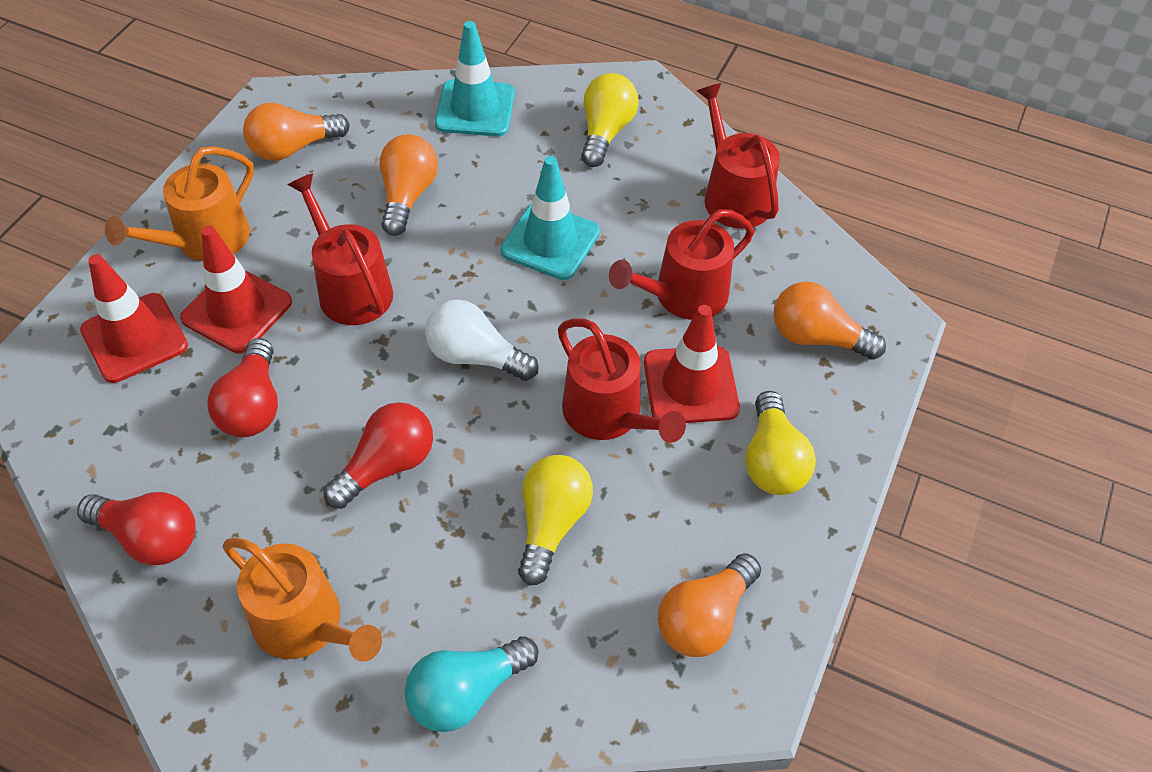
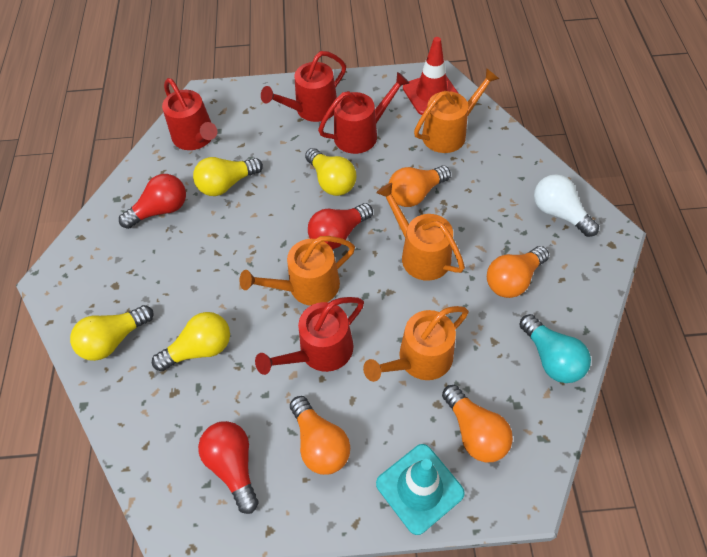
orange watering can: 2 -> 4
red traffic cone: 3 -> 1
turquoise traffic cone: 2 -> 1
yellow light bulb: 3 -> 4

